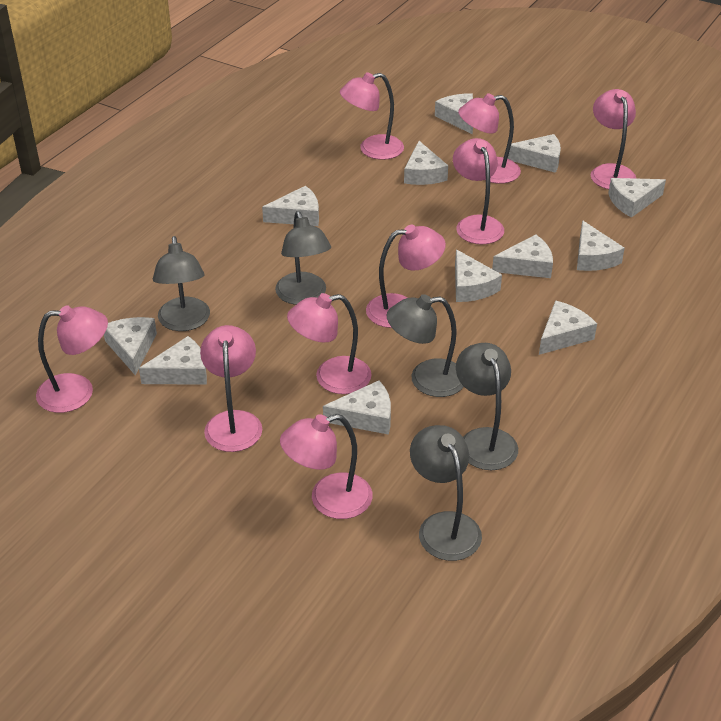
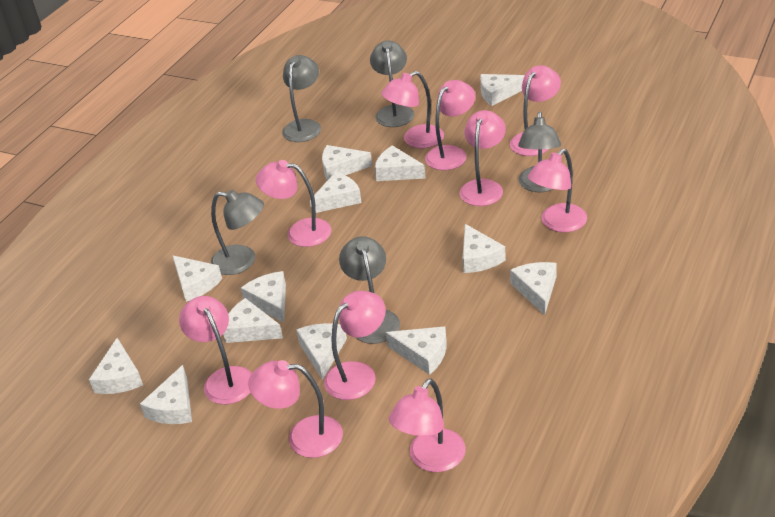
pink lamp: 9 -> 10
white cheese: 12 -> 13

